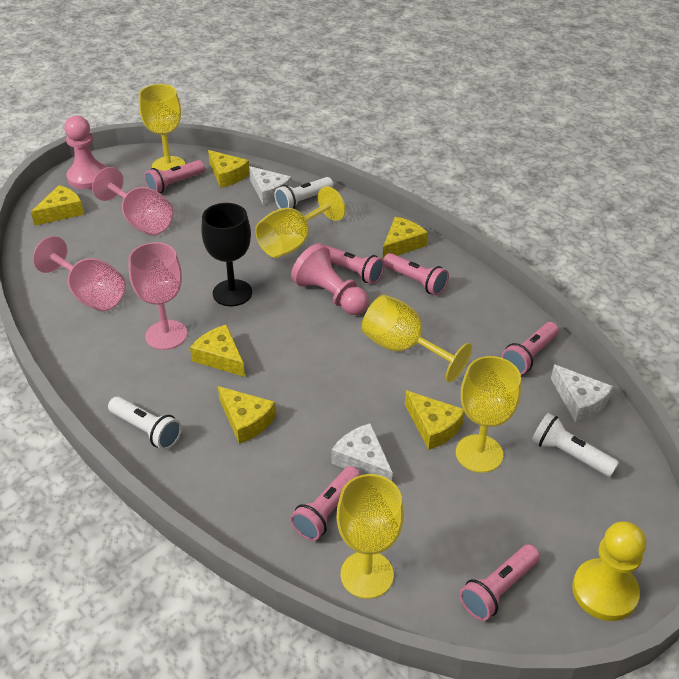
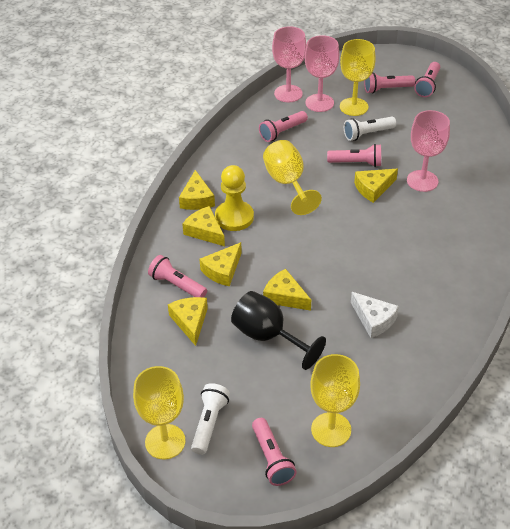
pink pawn: 2 -> 0
white cheese: 3 -> 1
white flashlight: 3 -> 2
yellow goblet: 5 -> 4

